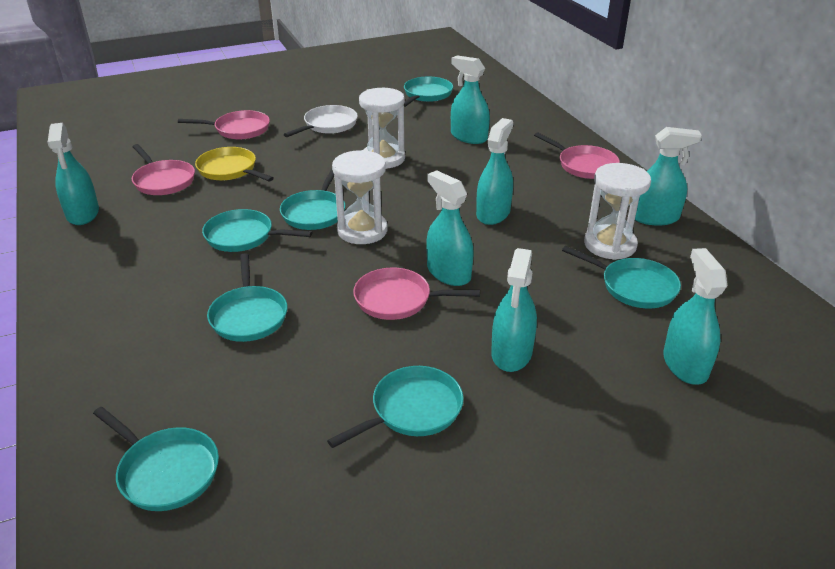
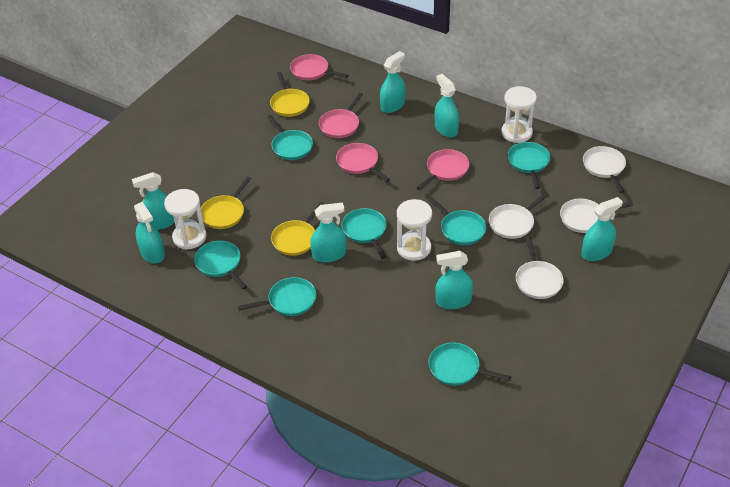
white pan: 1 -> 4
yellow pan: 1 -> 3

